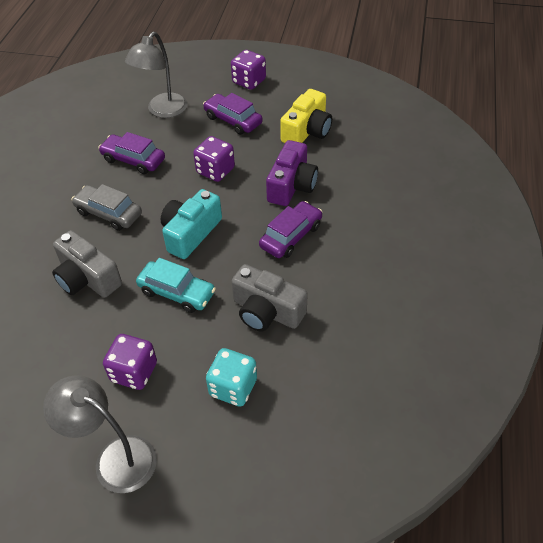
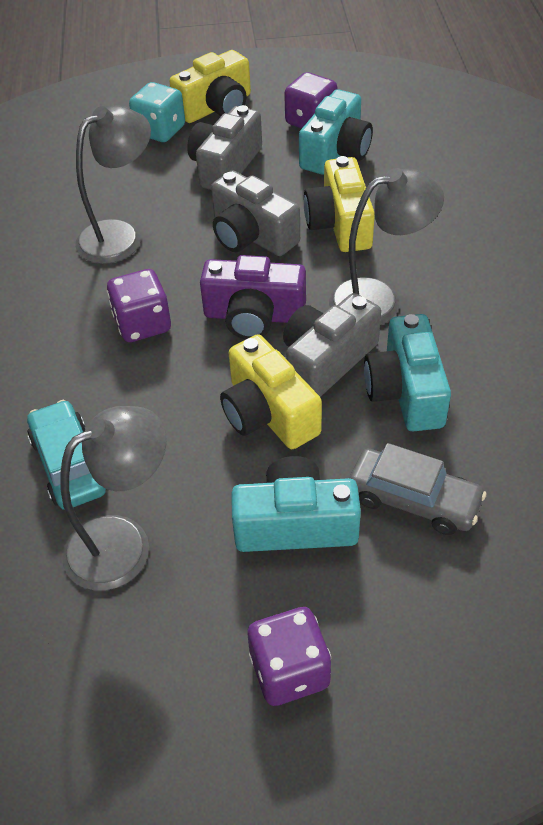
grey camera: 2 -> 3
grey lamp: 2 -> 3
purple car: 3 -> 0
turquoise camera: 1 -> 3
yellow camera: 1 -> 3

